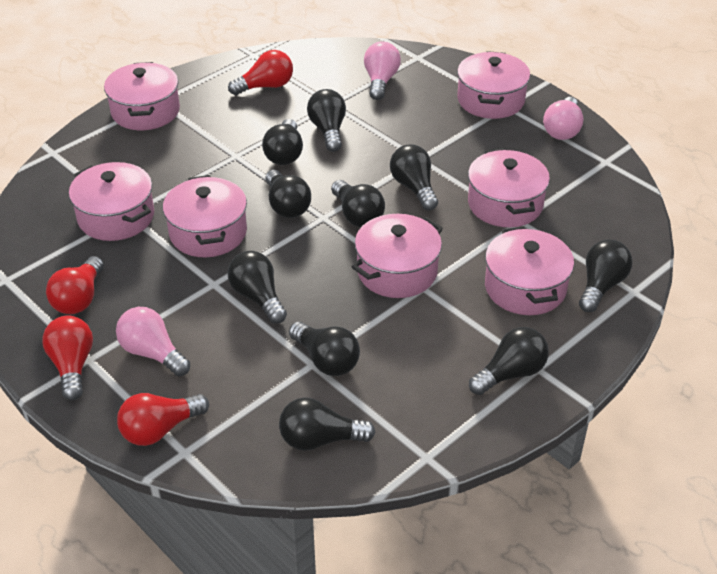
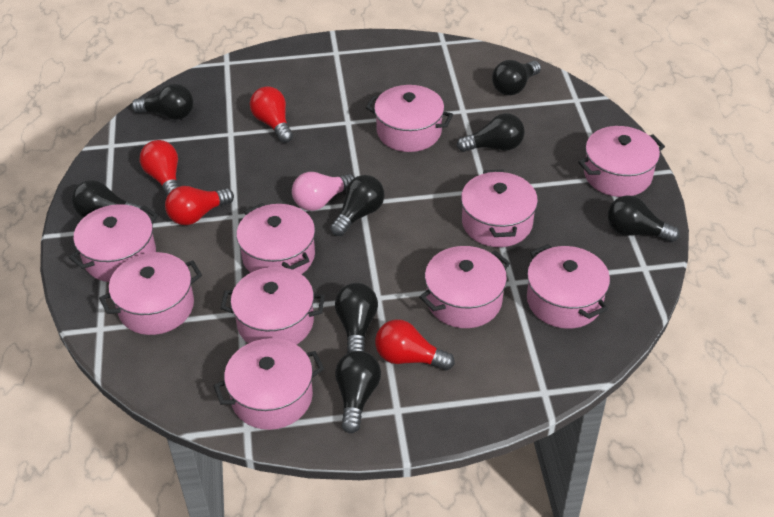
black light bulb: 10 -> 8
pink light bulb: 3 -> 1
pink pot: 7 -> 10

